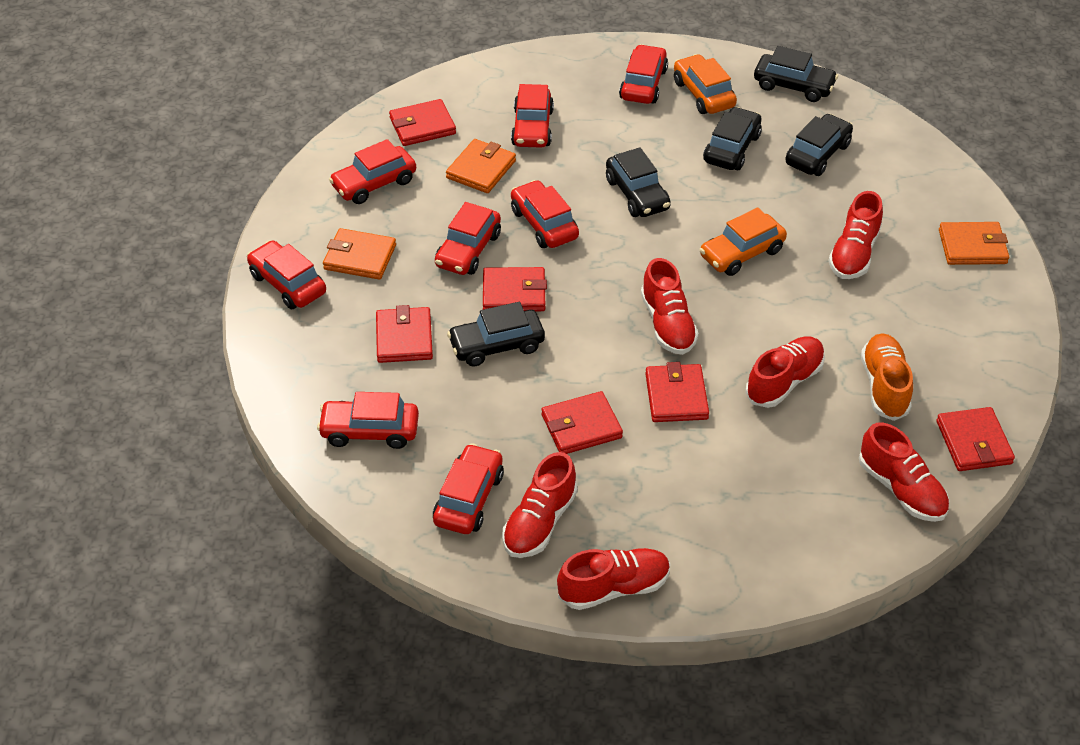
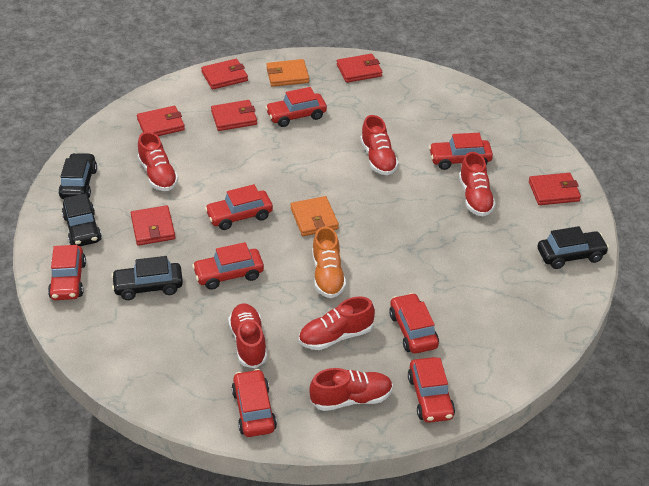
black car: 5 -> 4
orange car: 2 -> 0
orange wallet: 3 -> 2

